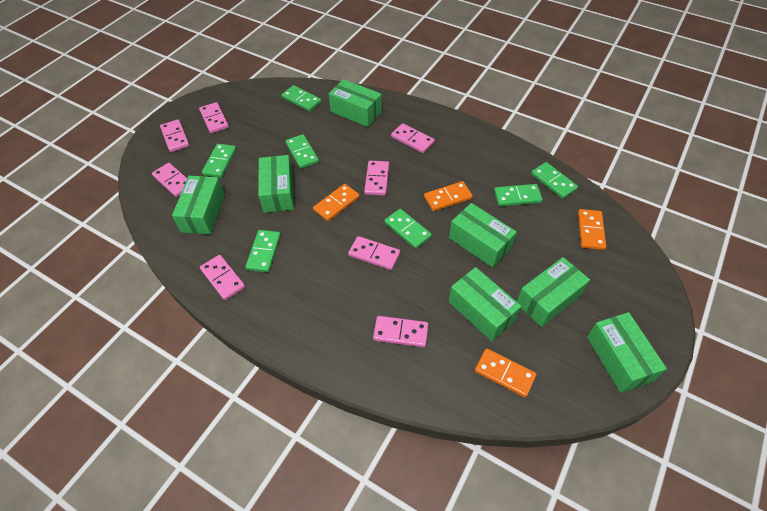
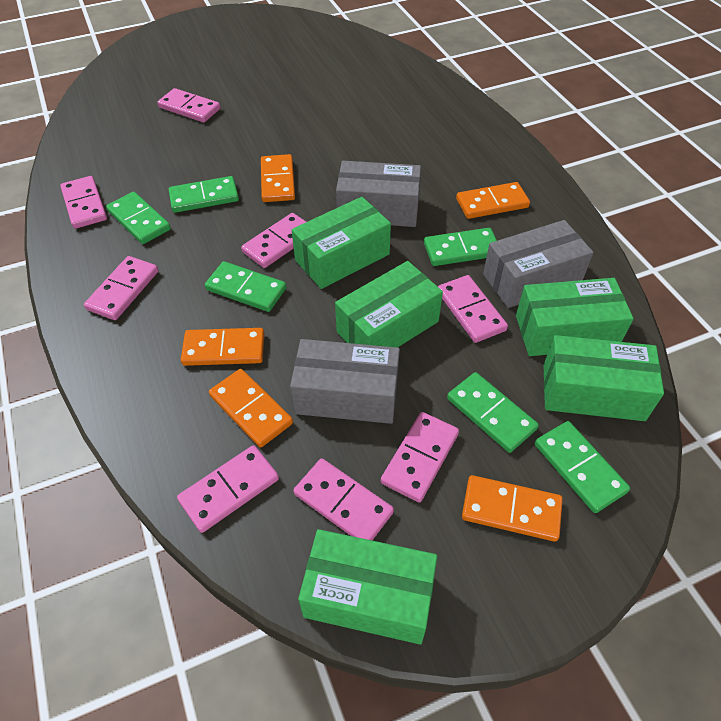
green box: 7 -> 5
green domino: 7 -> 6
grey box: 0 -> 3
orange domino: 4 -> 5

